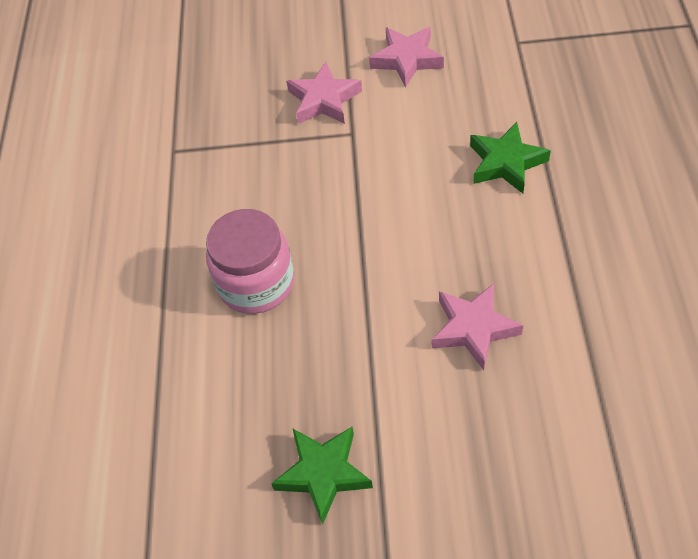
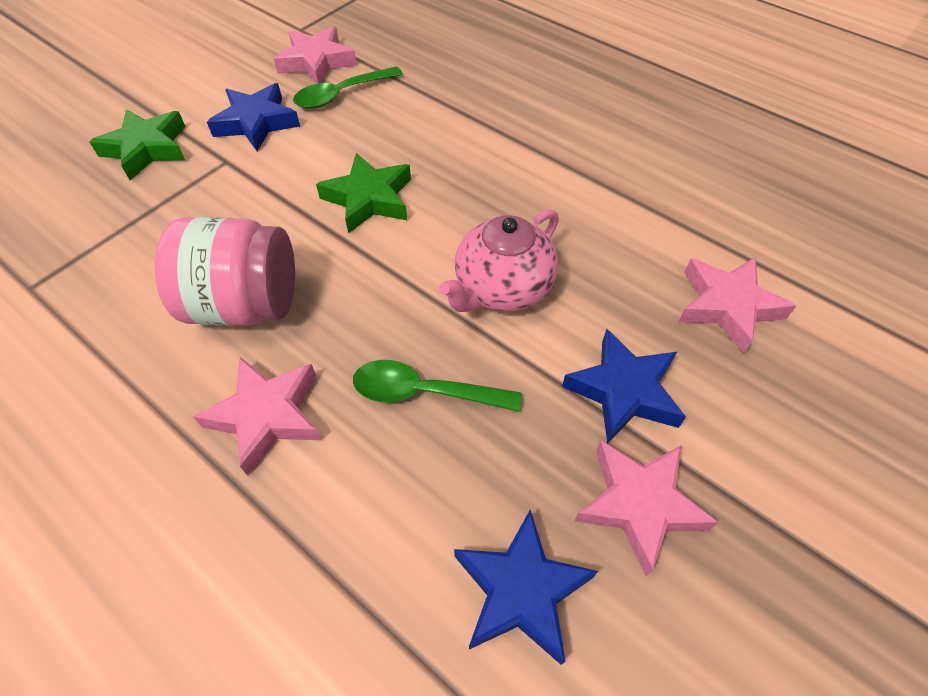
blue star: 0 -> 3
green spoon: 0 -> 2
pink star: 3 -> 4
pink teapot: 0 -> 1

